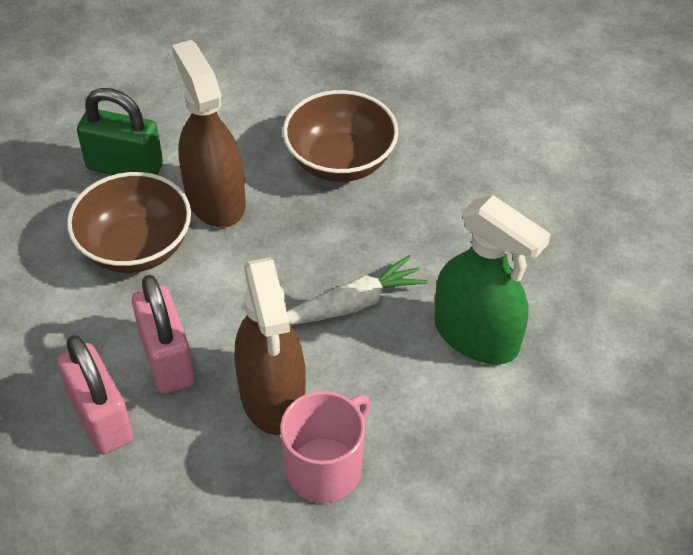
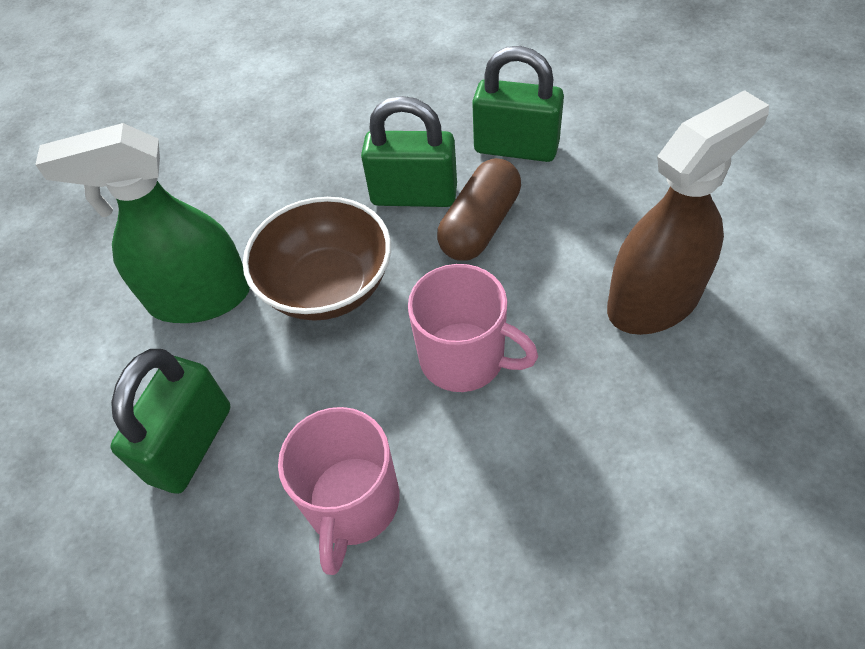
brown bowl: 2 -> 1
brown capsule: 0 -> 1
brown spray bottle: 2 -> 1
green padlock: 1 -> 3
pink mug: 1 -> 2
pink padlock: 2 -> 0
white carrot: 1 -> 0

